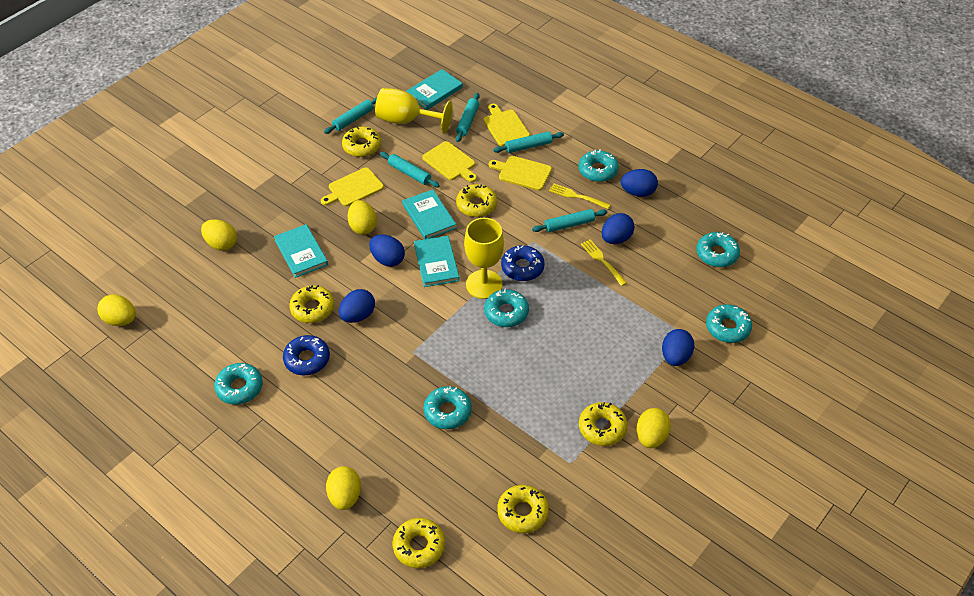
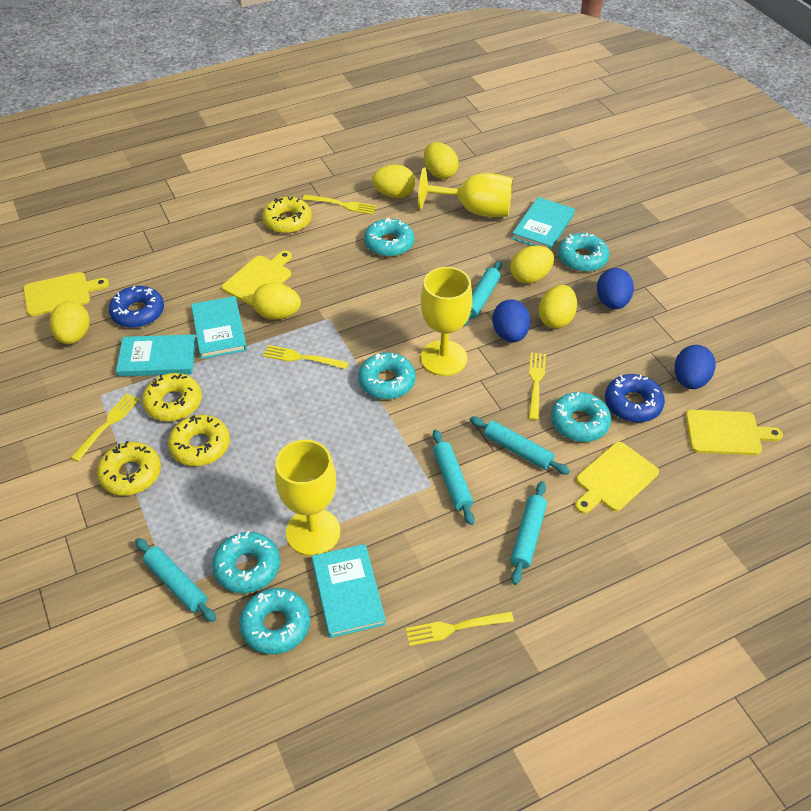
blue egg: 5 -> 3
yellow donut: 6 -> 4
yellow egg: 5 -> 6
yellow fork: 2 -> 5
yellow goblet: 2 -> 3

